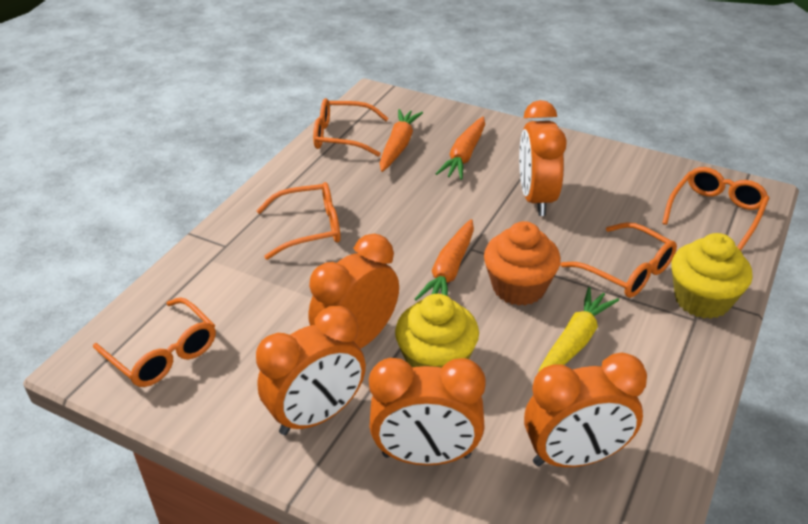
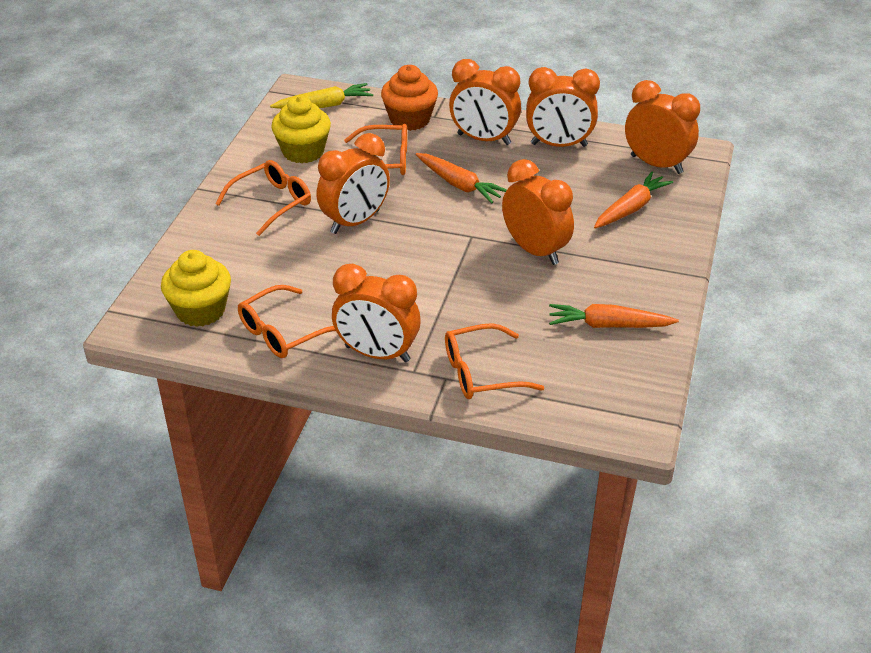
orange clock: 5 -> 6
orange glasses: 5 -> 4

